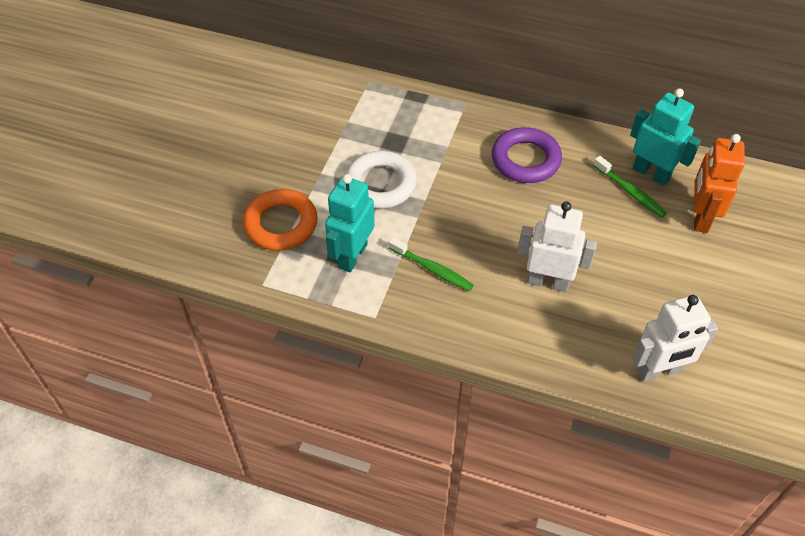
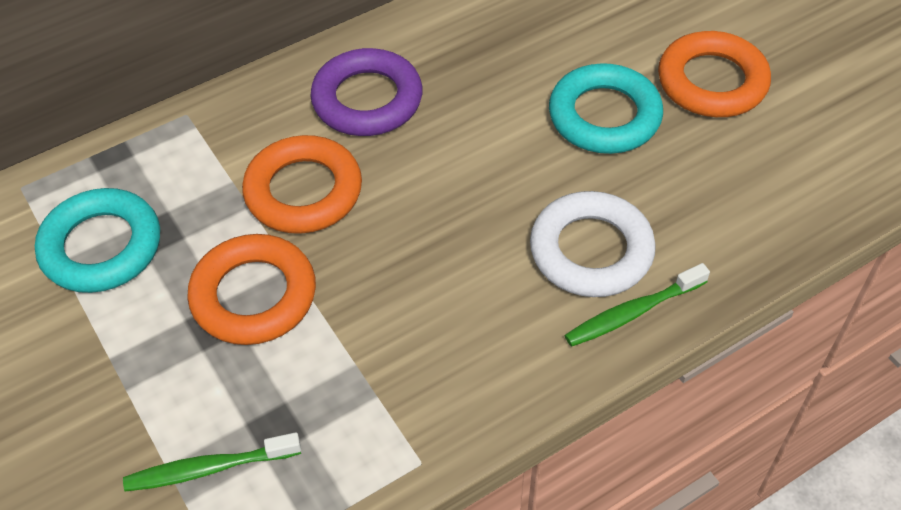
orange ring: 1 -> 3
orange robot: 1 -> 0
turquoise ring: 0 -> 2
turquoise robot: 2 -> 0
white robot: 2 -> 0

